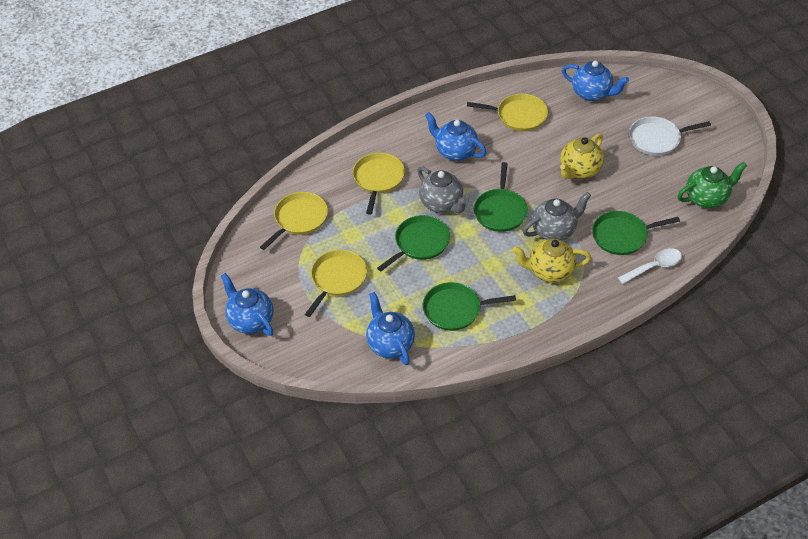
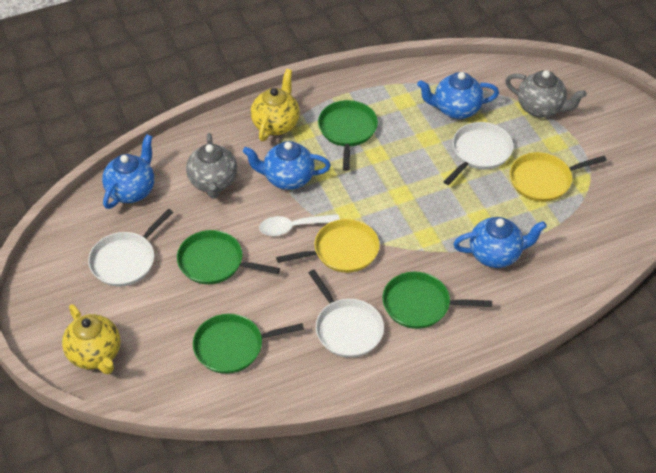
green teapot: 1 -> 0
white pan: 1 -> 3
yellow pan: 4 -> 2

